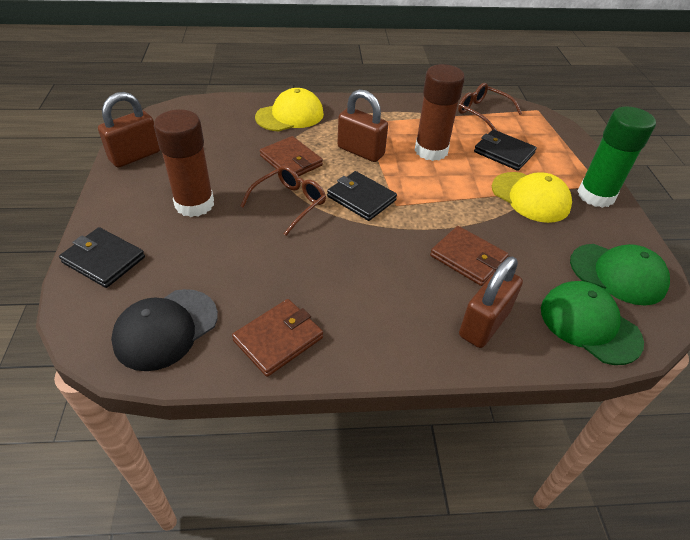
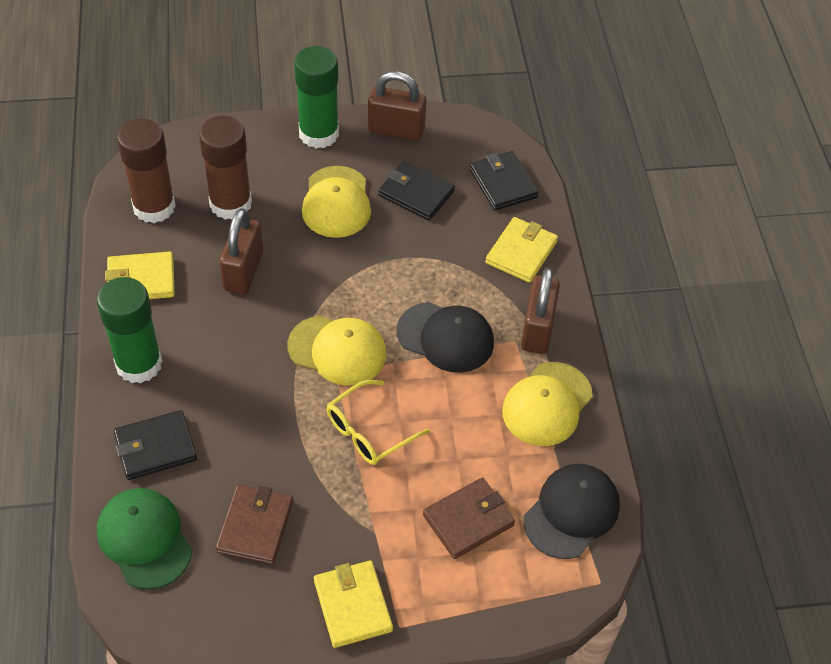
black cap: 1 -> 2
brown glasses: 2 -> 0
brown wallet: 3 -> 2
green cap: 2 -> 1
green glue stick: 1 -> 2
yellow cap: 2 -> 3
yellow glasses: 0 -> 1
yellow wallet: 0 -> 3

